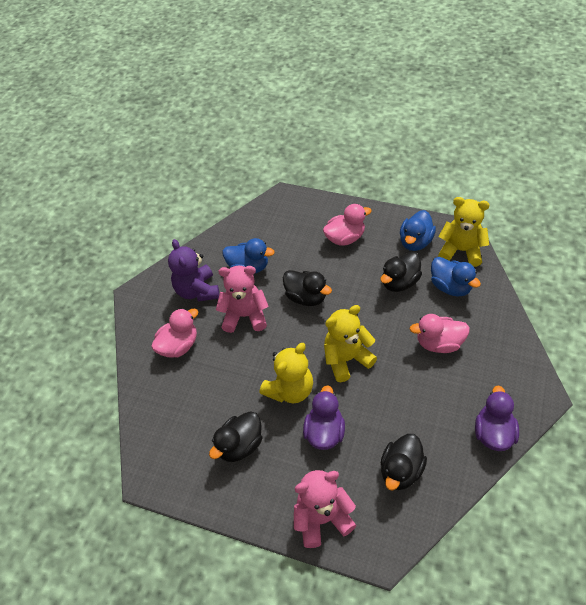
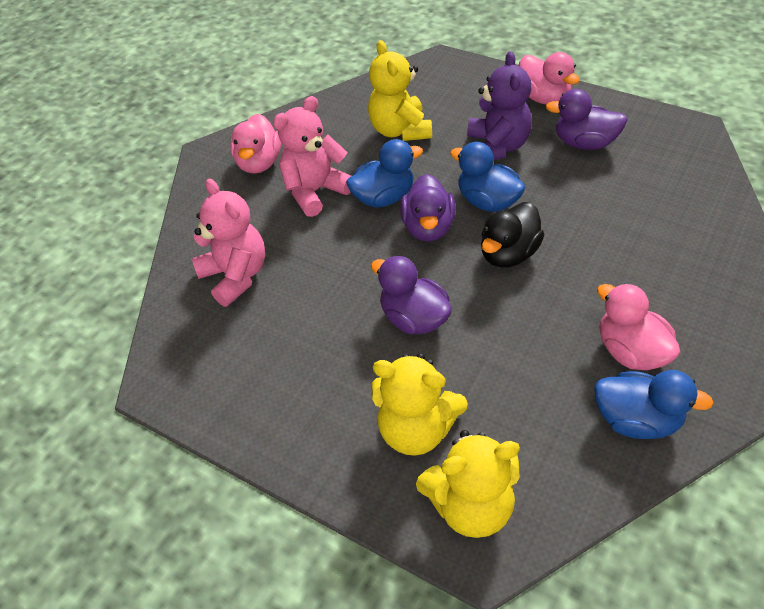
black duck: 4 -> 1
purple duck: 2 -> 3

